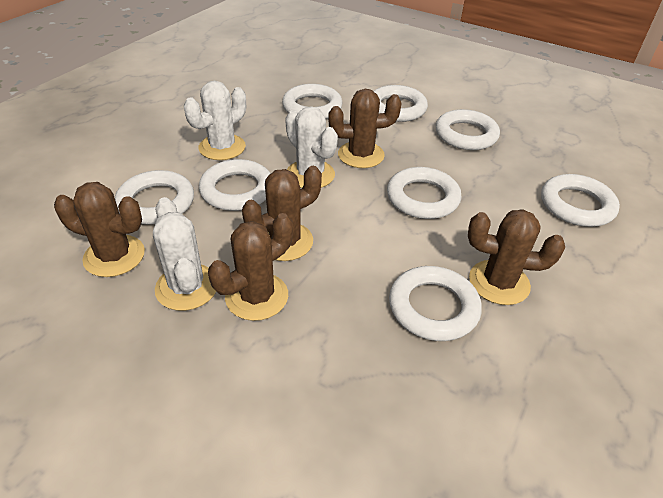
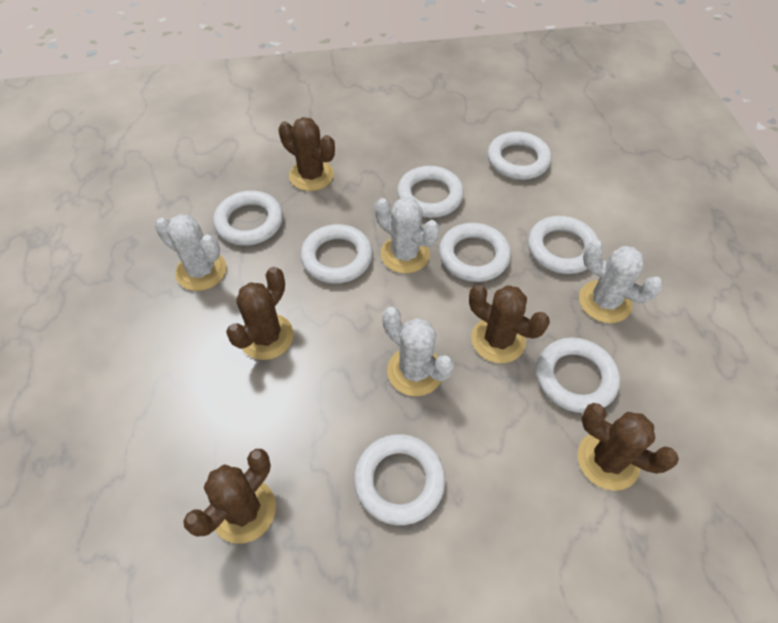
white cactus: 3 -> 4

